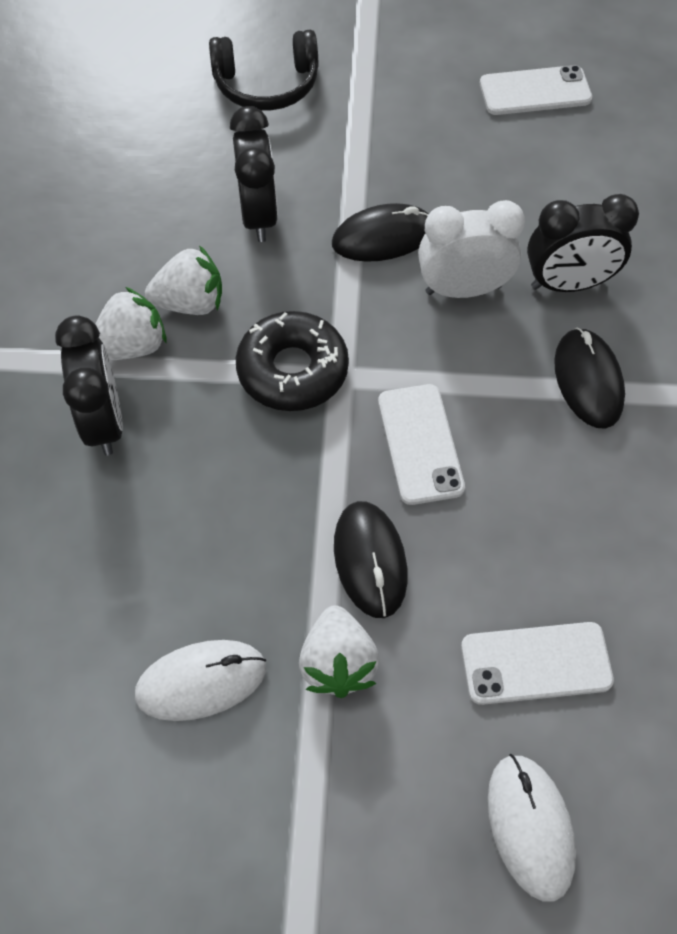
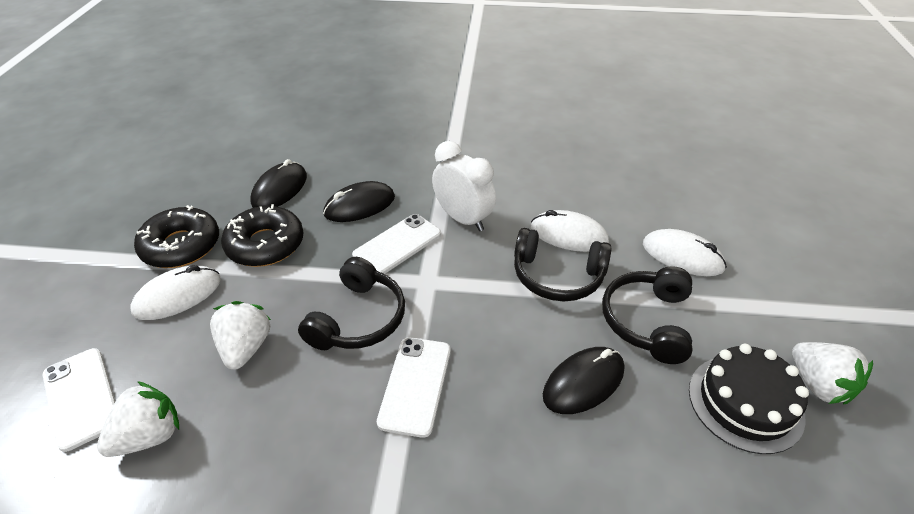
black cake: 0 -> 1
black clock: 3 -> 0
black donut: 1 -> 2
black headphones: 1 -> 3
white mouse: 2 -> 3

